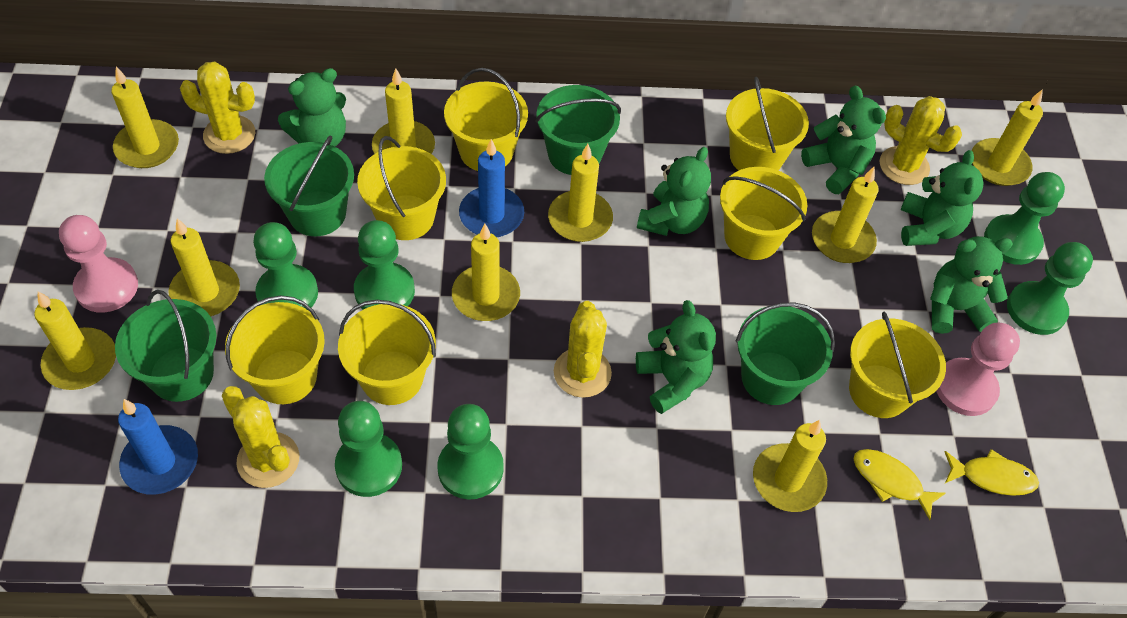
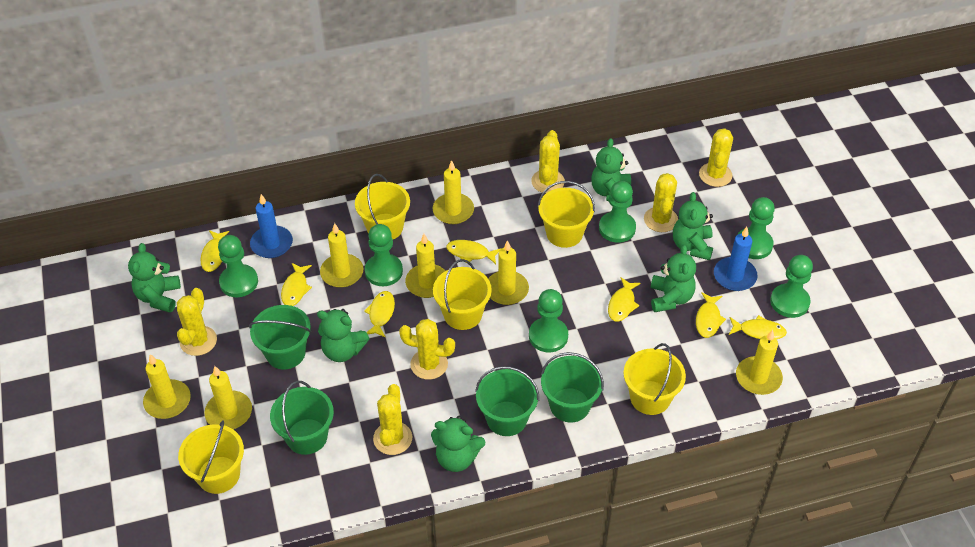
pink pawn: 2 -> 0
yellow bucket: 7 -> 5
yellow cactus: 4 -> 6
yellow candle: 9 -> 7
yellow fish: 2 -> 7

